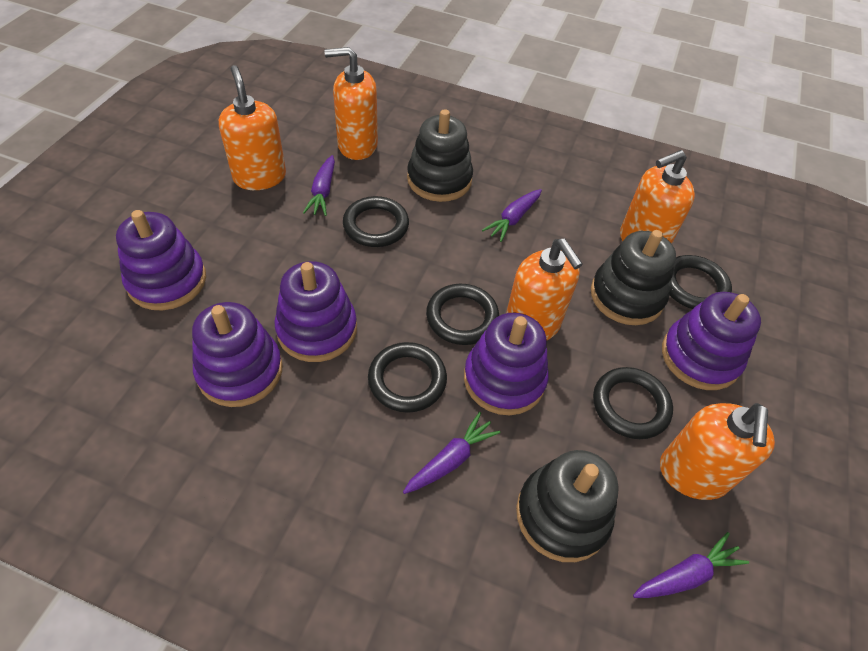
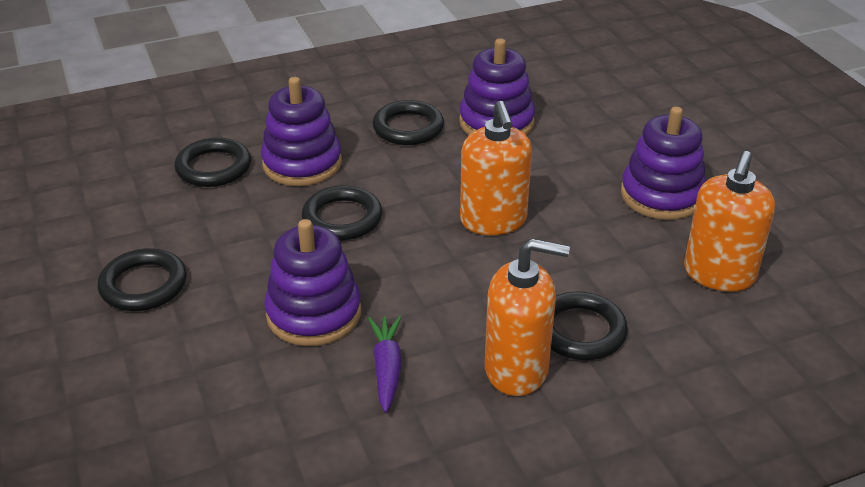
black stacking toy: 3 -> 0
orange soap dispenser: 5 -> 3
purple carrot: 4 -> 1
purple stacking toy: 5 -> 4

